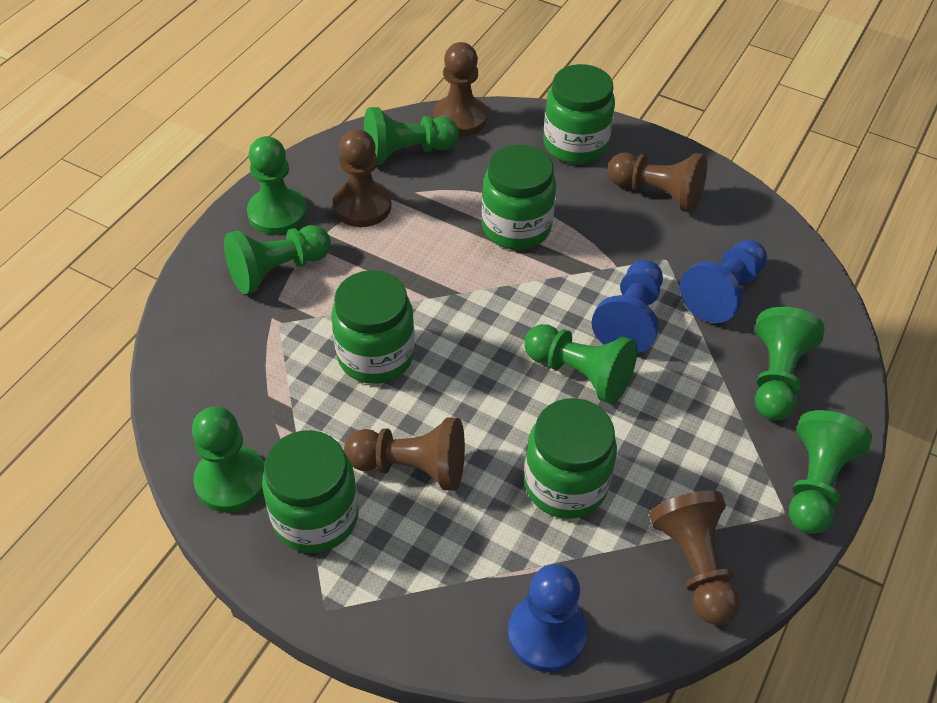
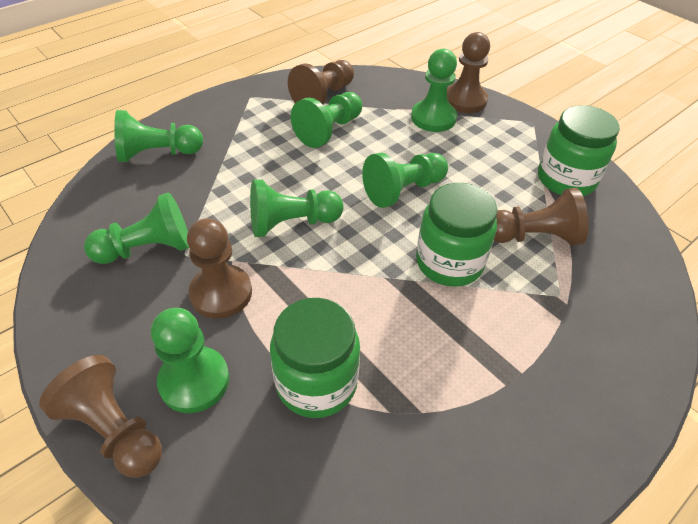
blue pawn: 3 -> 0
green jar: 5 -> 3

